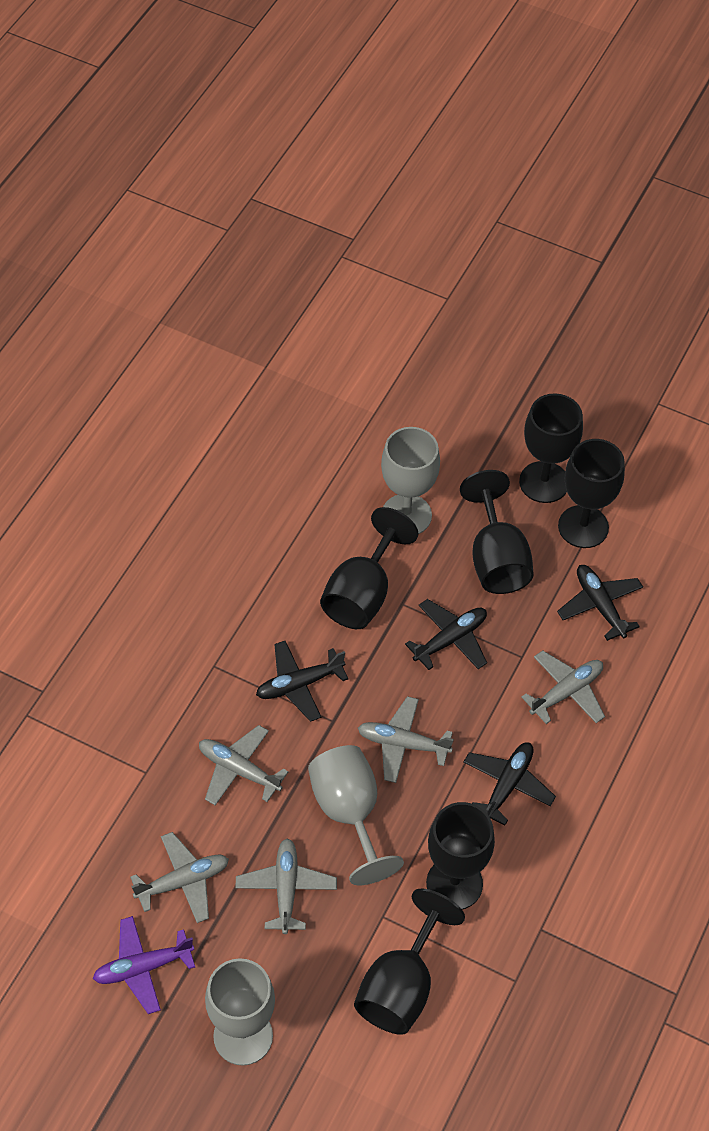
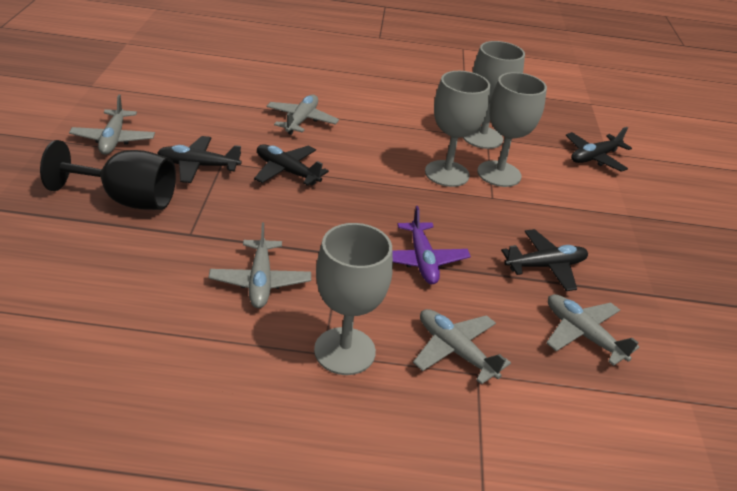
black goblet: 6 -> 1
grey goblet: 3 -> 4

